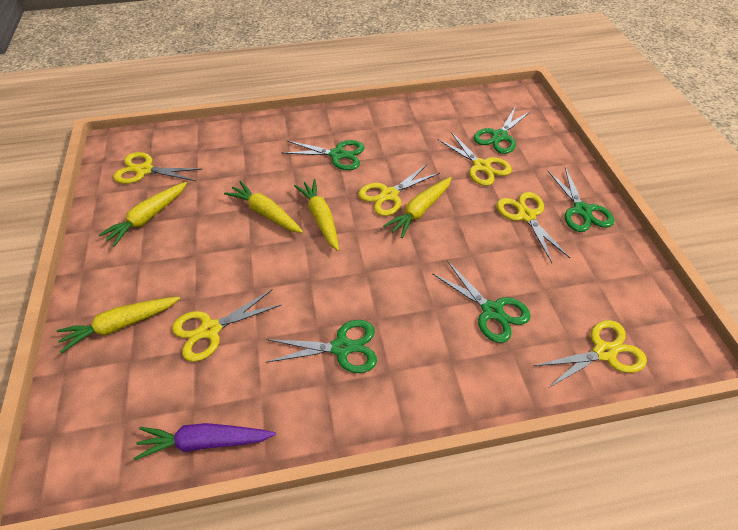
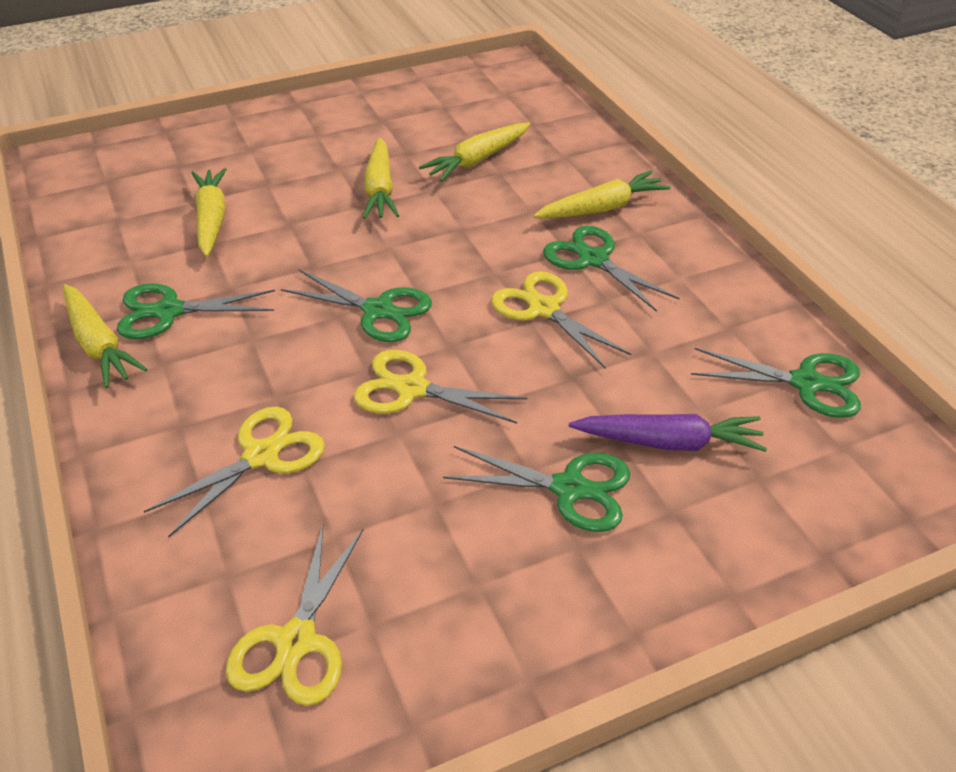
yellow scissors: 6 -> 4

